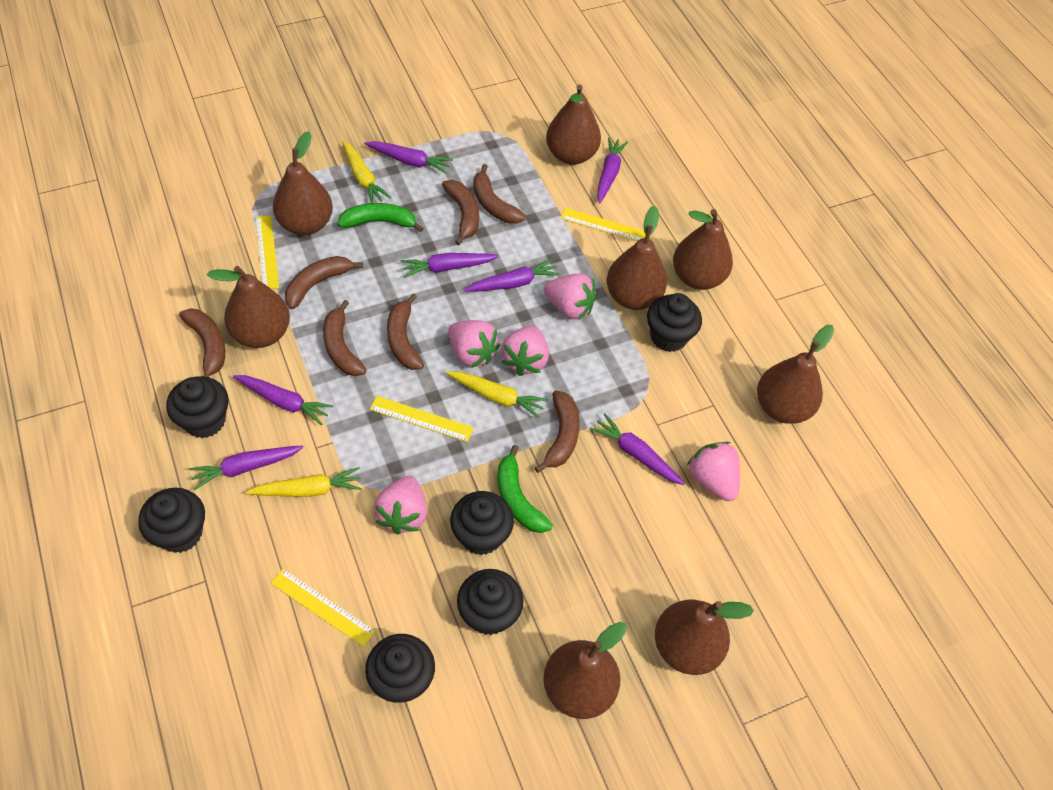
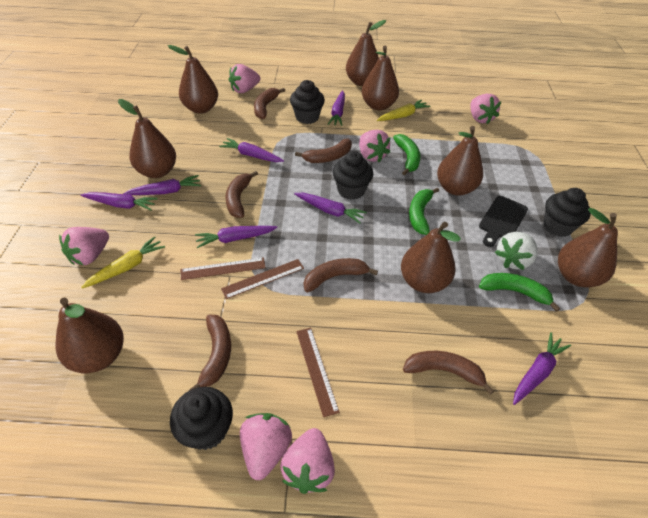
black cupcake: 6 -> 4
black cutting board: 0 -> 1
brown banana: 7 -> 6
brown ruler: 0 -> 3
green banana: 2 -> 3
pink strawberry: 5 -> 6
white strawberry: 0 -> 1
yellow carrot: 3 -> 2
yellow ruler: 4 -> 0

